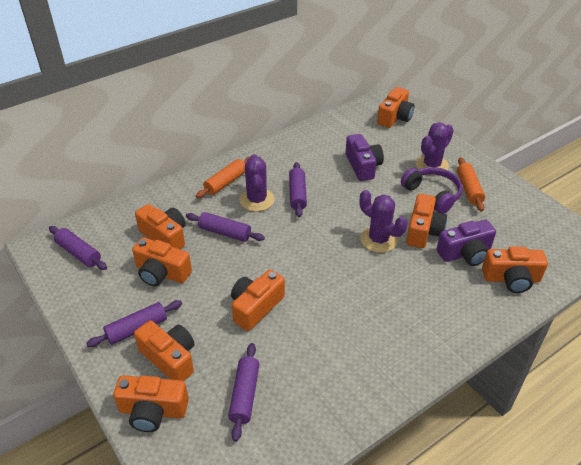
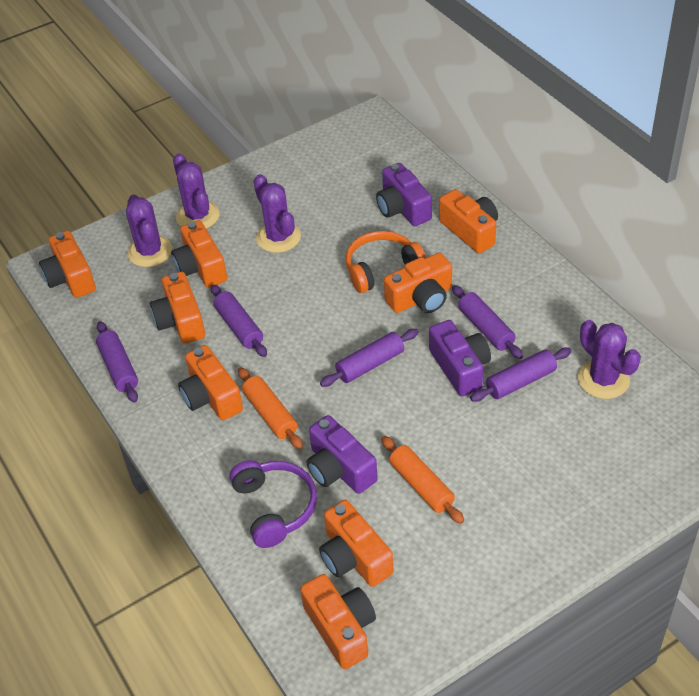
orange headphones: 0 -> 1
purple cactus: 3 -> 4
purple camera: 2 -> 3

